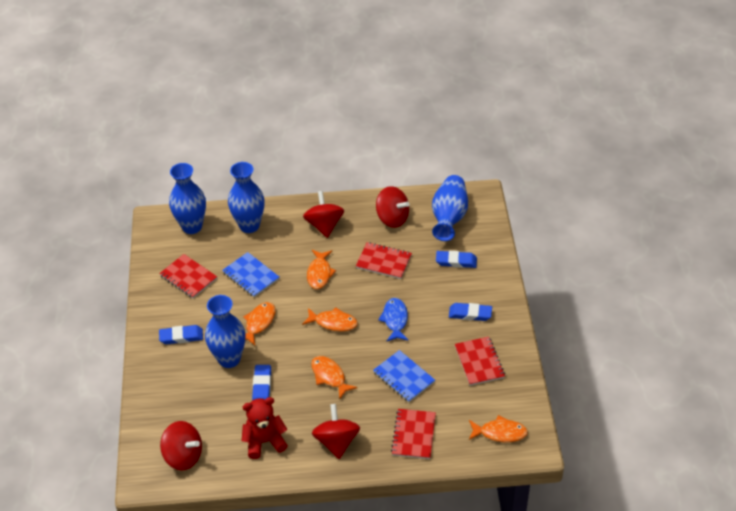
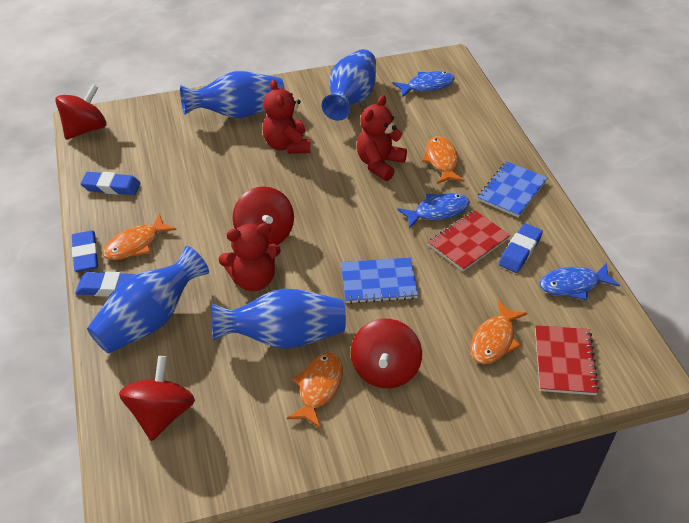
blue fish: 1 -> 3
orange fish: 5 -> 4
red notebook: 4 -> 2
red teddy bear: 1 -> 3

